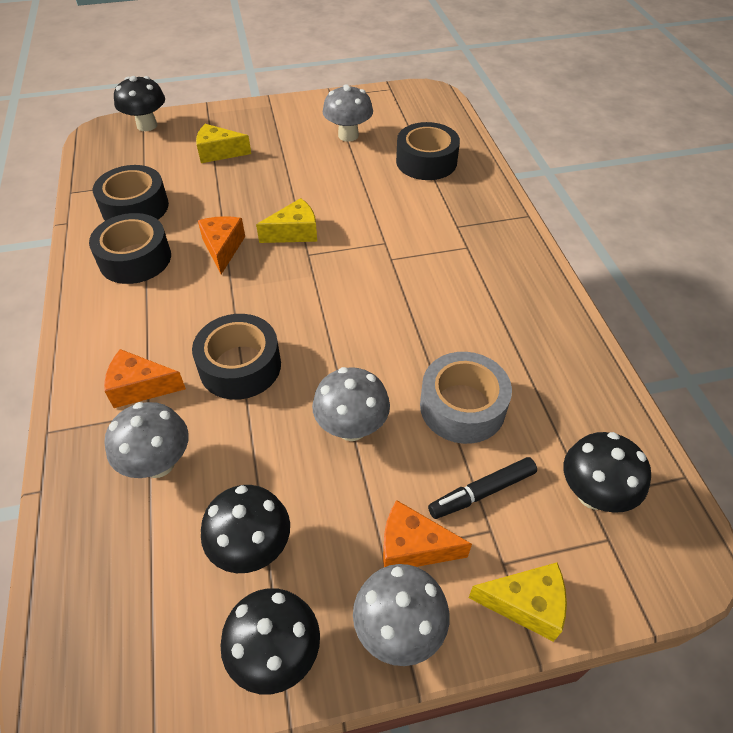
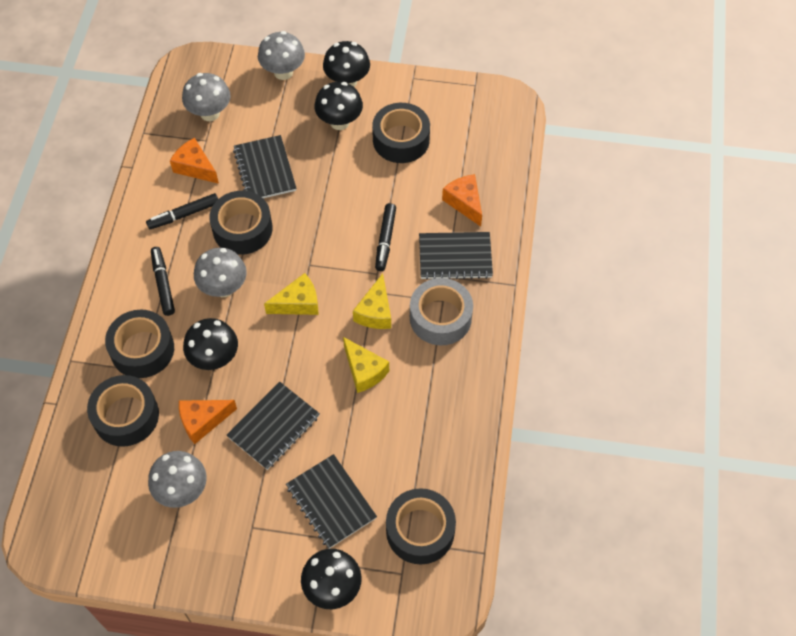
black marker: 1 -> 3
black notebook: 0 -> 4
black tape: 4 -> 5

